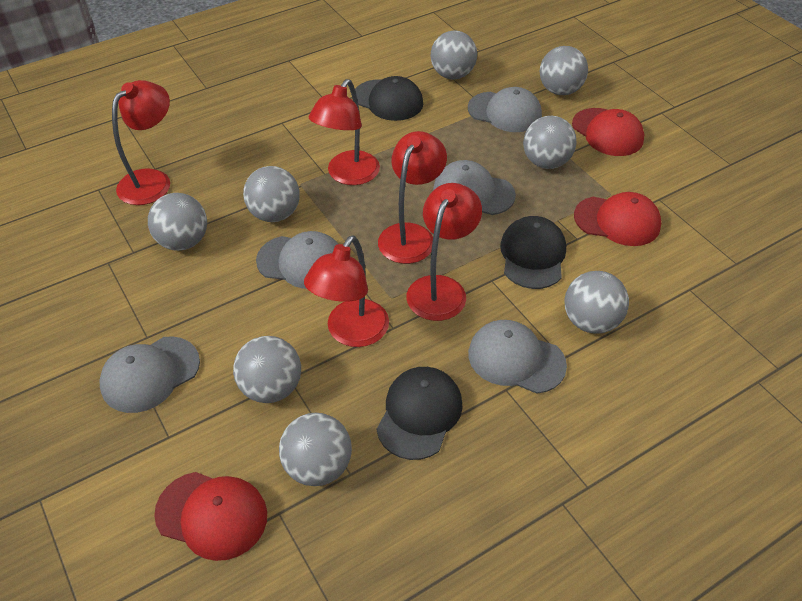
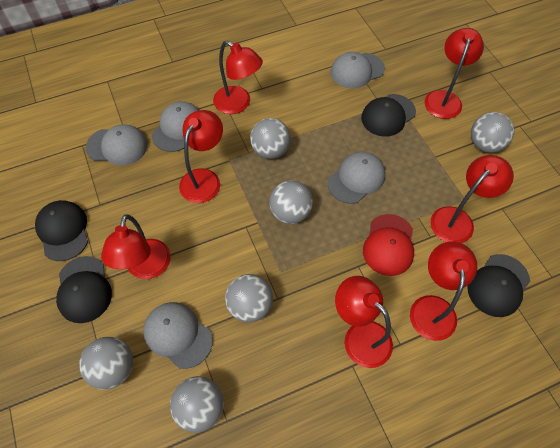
black cap: 3 -> 4
grey ball: 8 -> 6
red cap: 3 -> 1
red lamp: 5 -> 7

